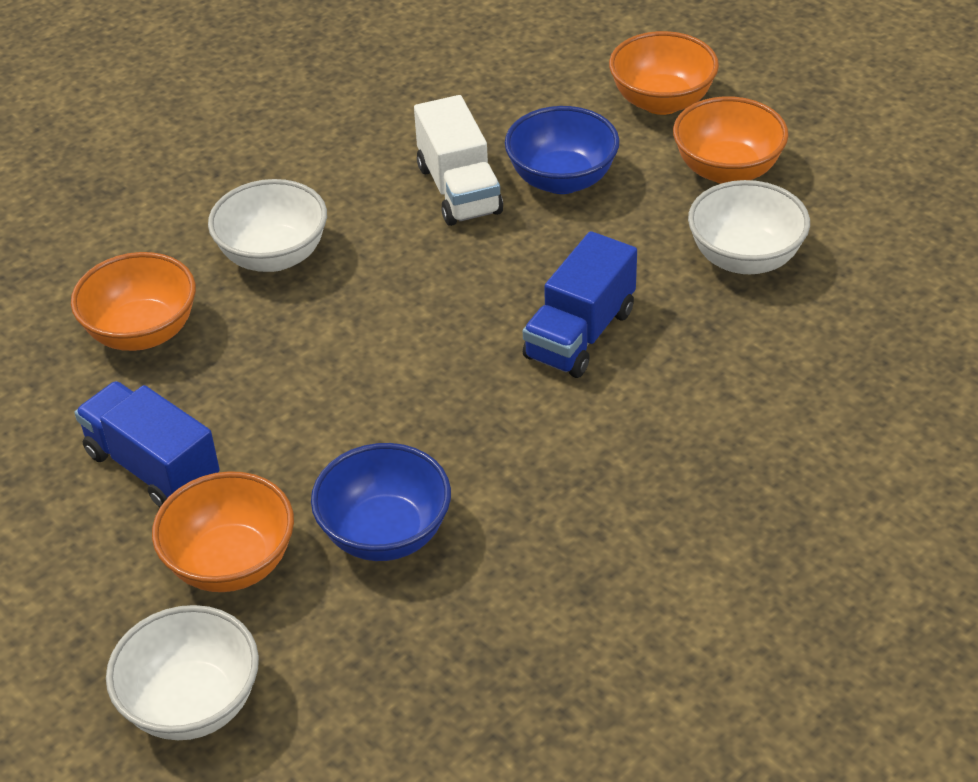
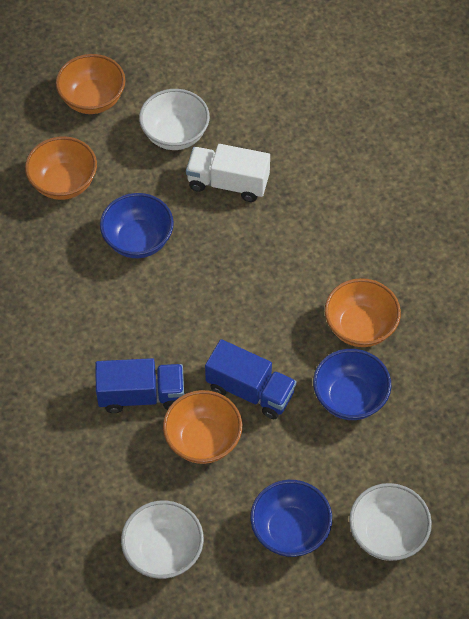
blue bowl: 2 -> 3

